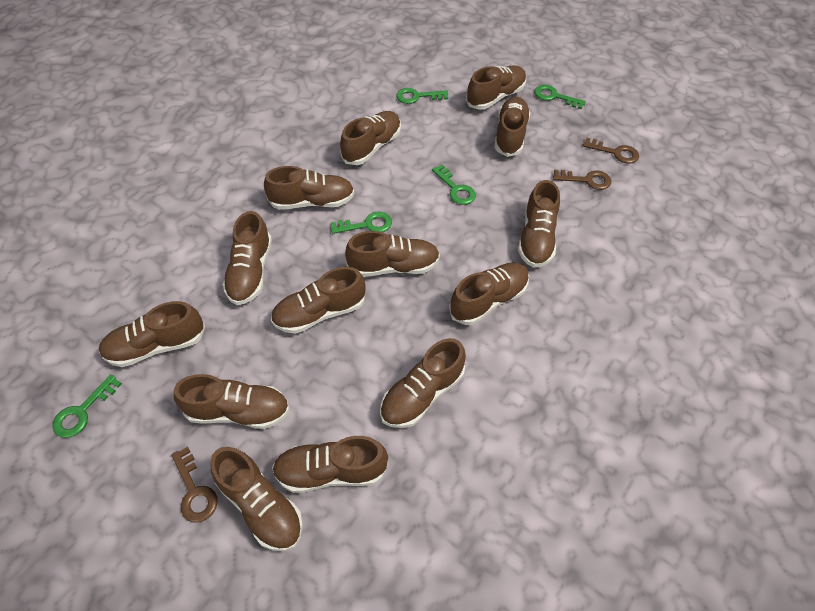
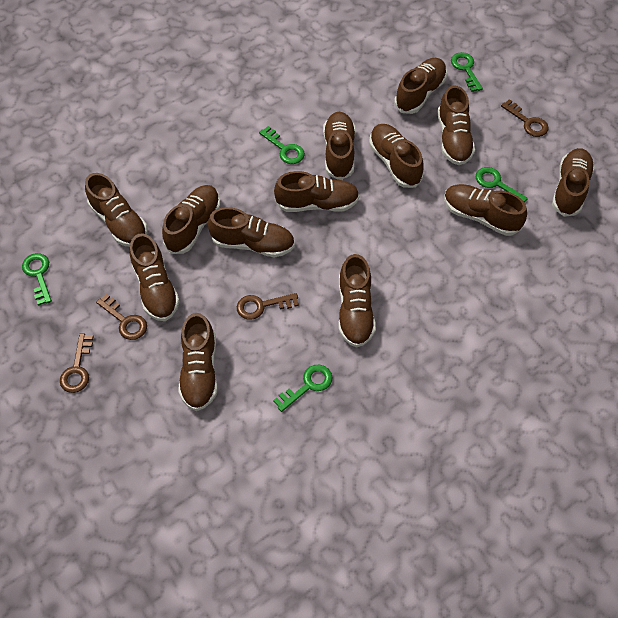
brown key: 3 -> 4
brown shoe: 14 -> 13

